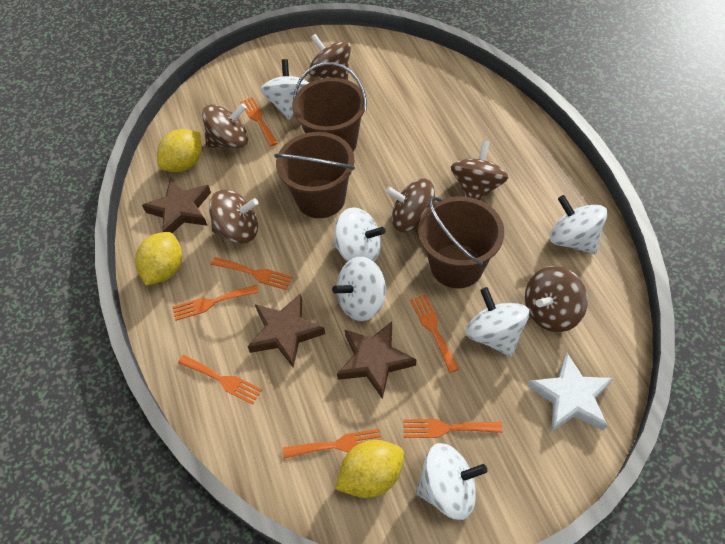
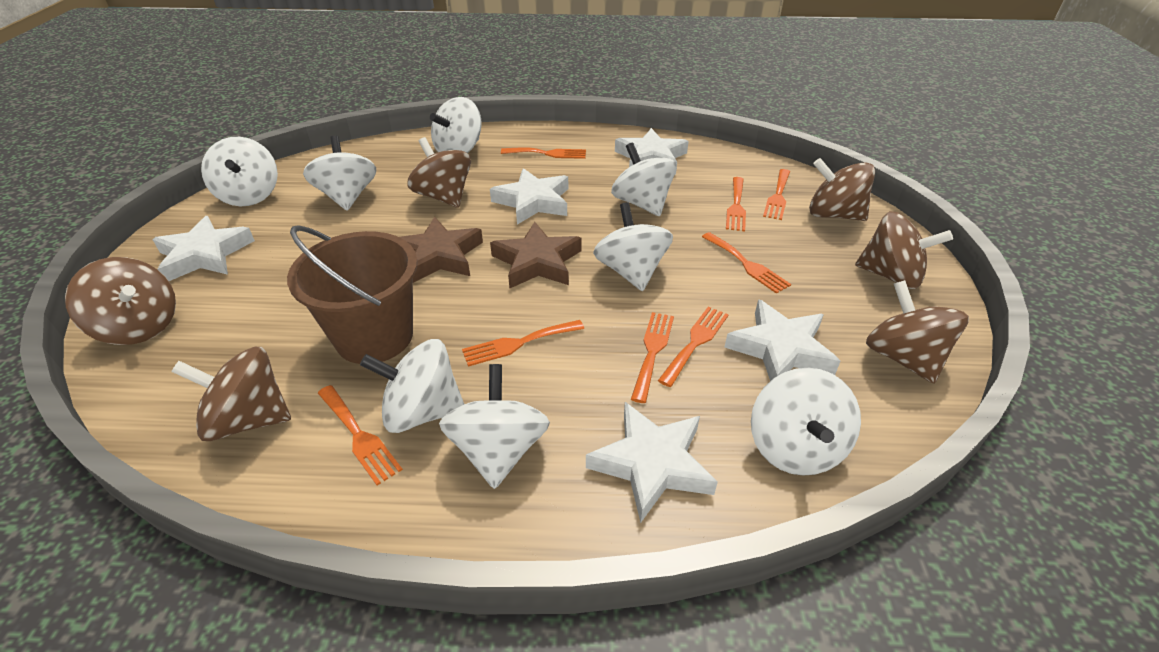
brown bucket: 3 -> 1
brown star: 3 -> 2
orange fork: 7 -> 8
white spinning top: 6 -> 8
white star: 1 -> 5
yellow lemon: 3 -> 0

